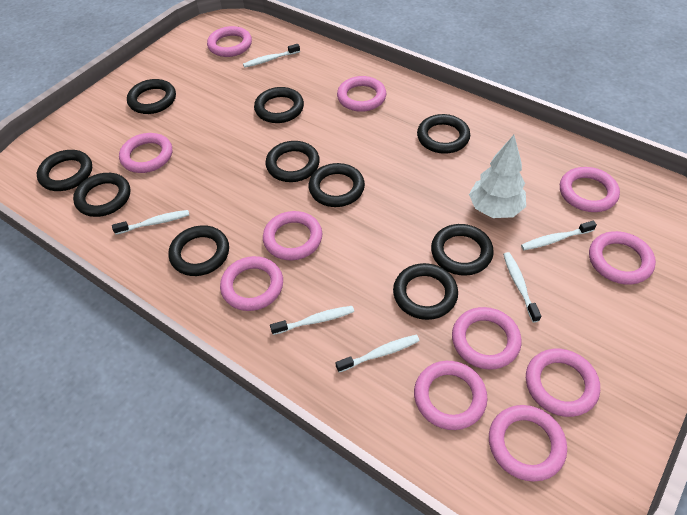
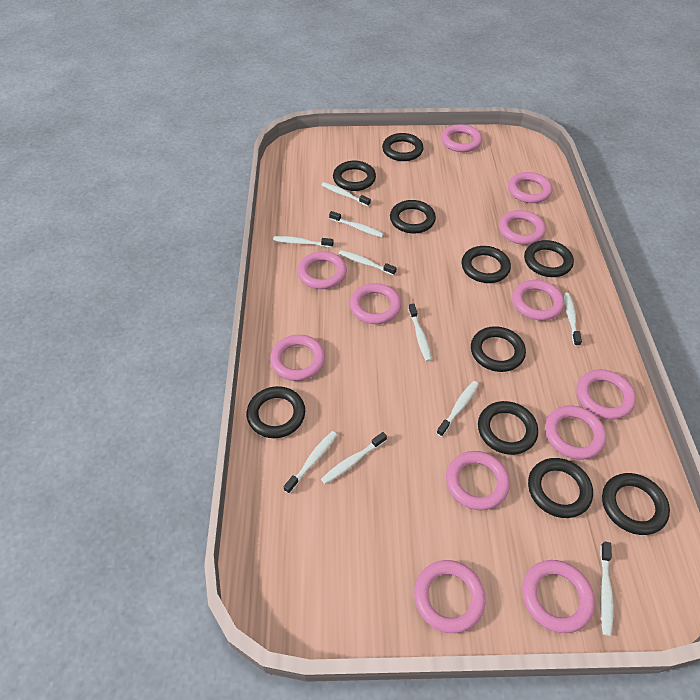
pink ring: 11 -> 12
white toothbrush: 6 -> 10
white tree: 1 -> 0

